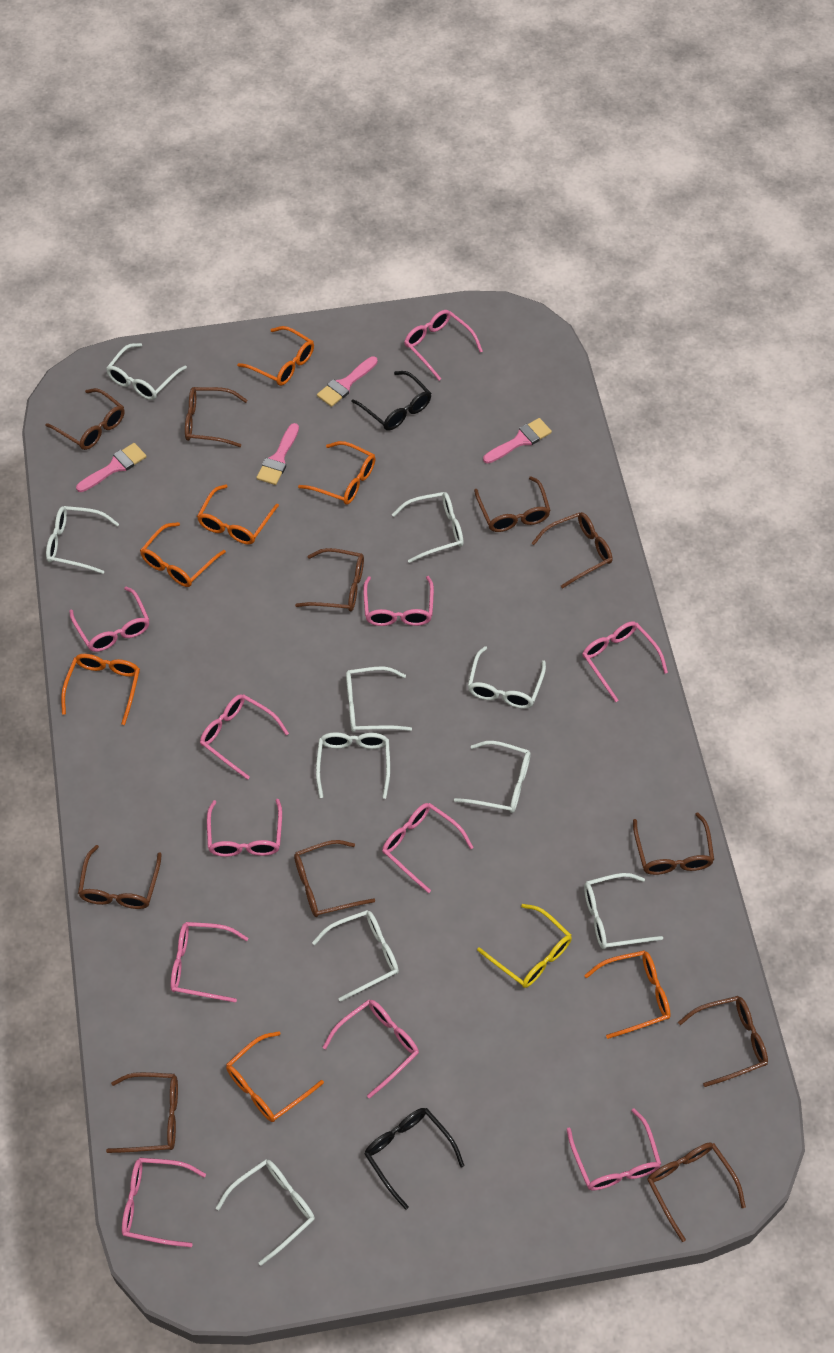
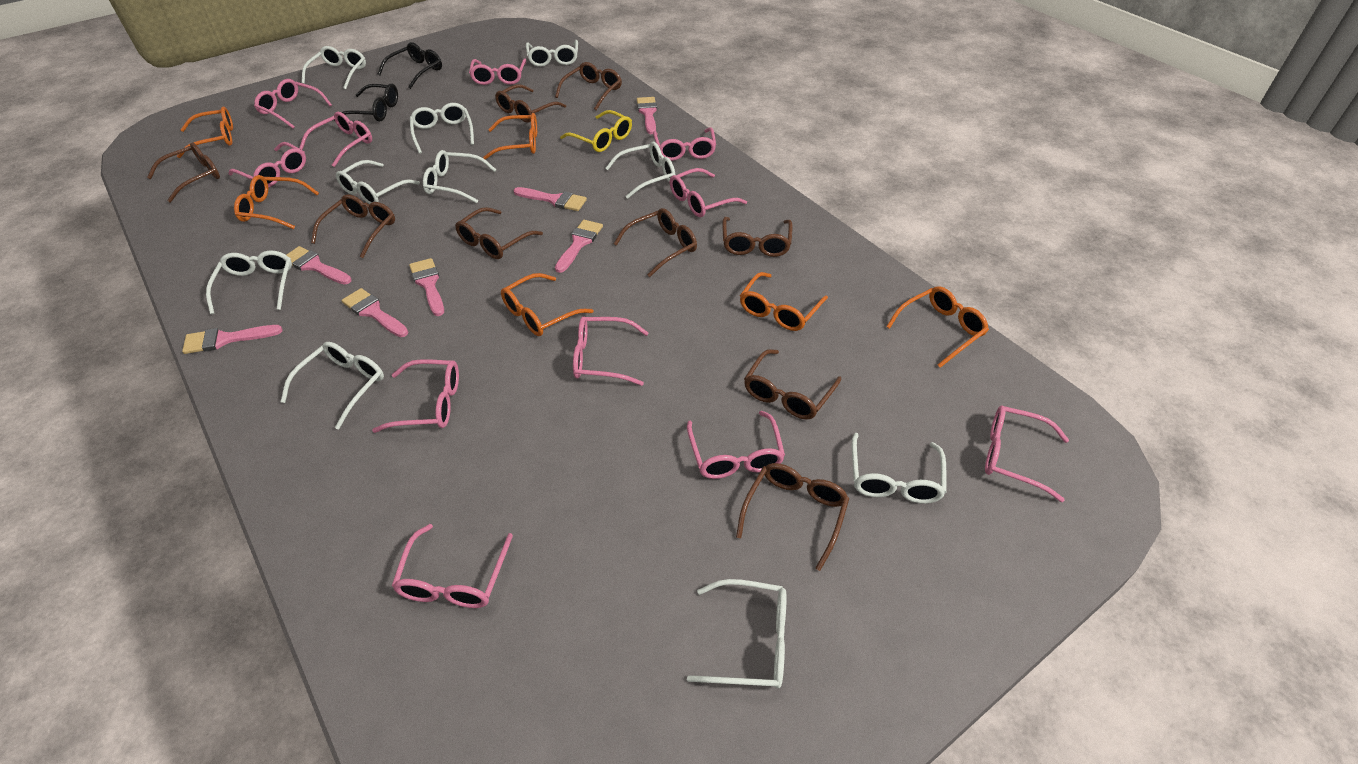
brown glasses: 11 -> 9
orange glasses: 7 -> 6
pink brush: 4 -> 7

